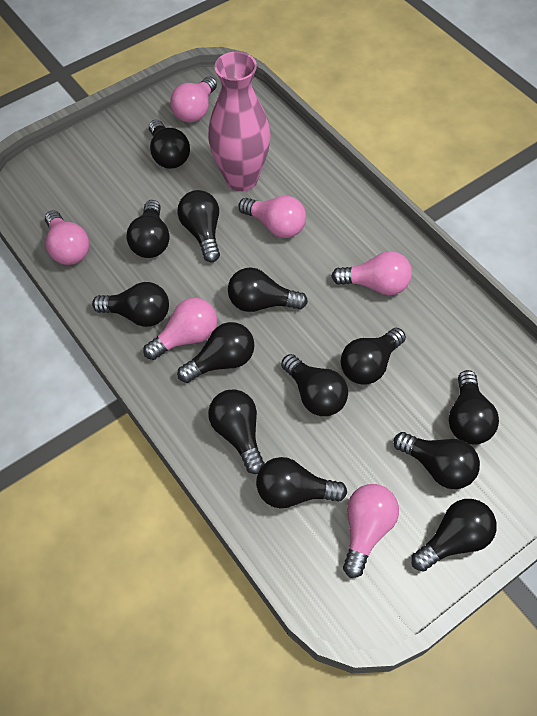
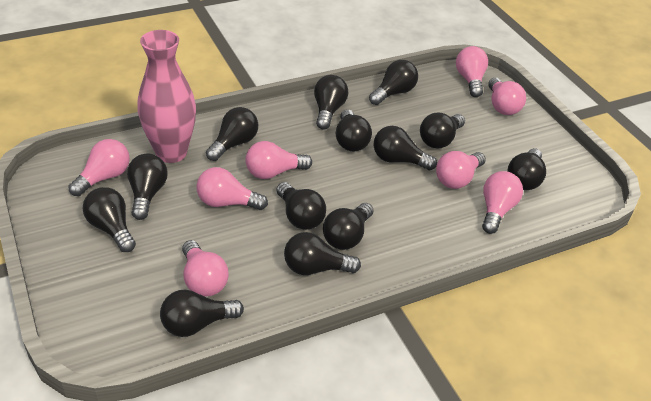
pink light bulb: 6 -> 8

